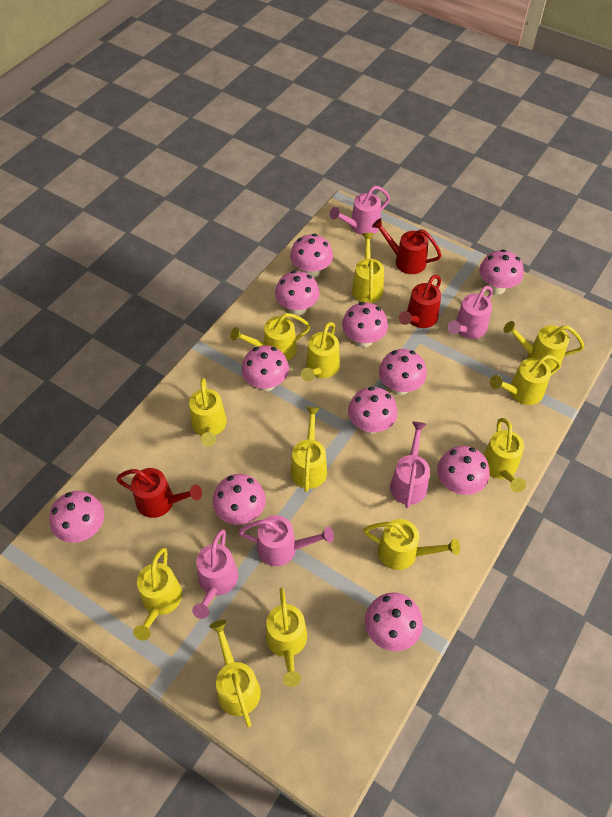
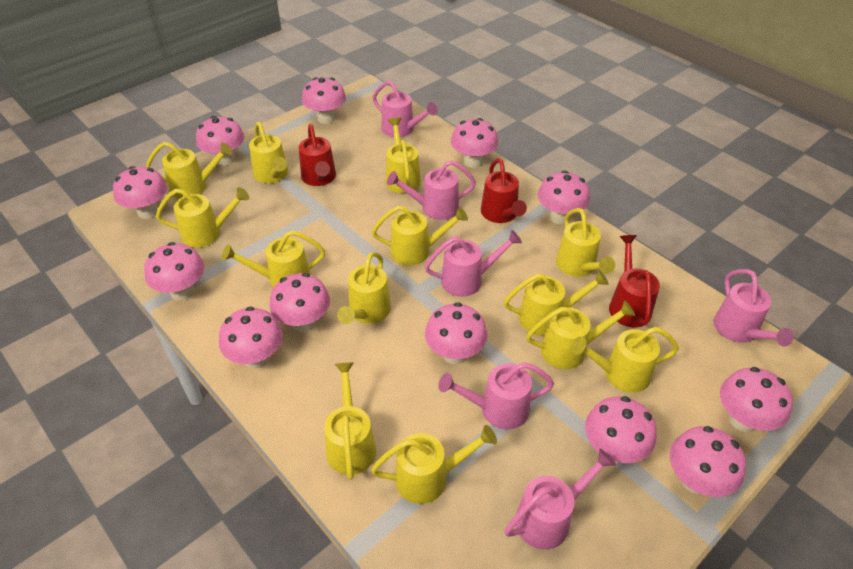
pink mushroom: 11 -> 12
pink watering can: 5 -> 6
yellow watering can: 12 -> 13

